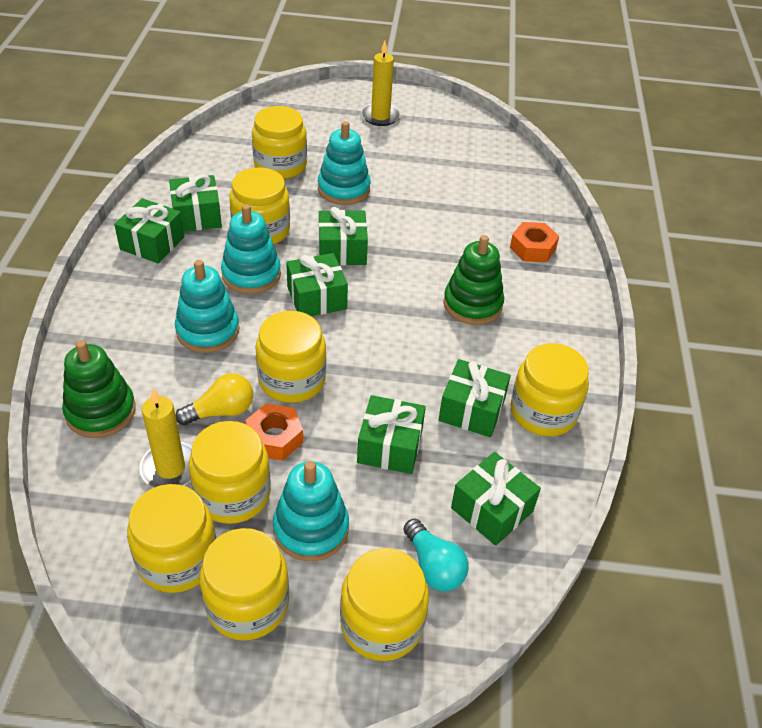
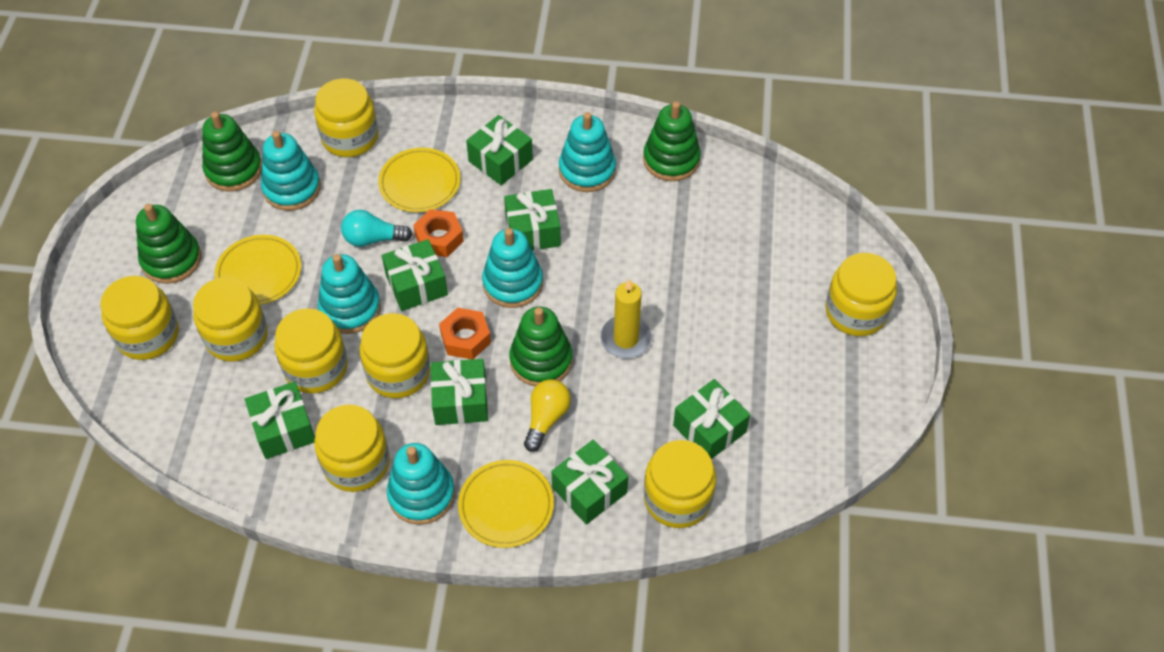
green stacking toy: 2 -> 4
turquoise stacking toy: 4 -> 5
yellow candle: 2 -> 1
yellow plate: 0 -> 3

